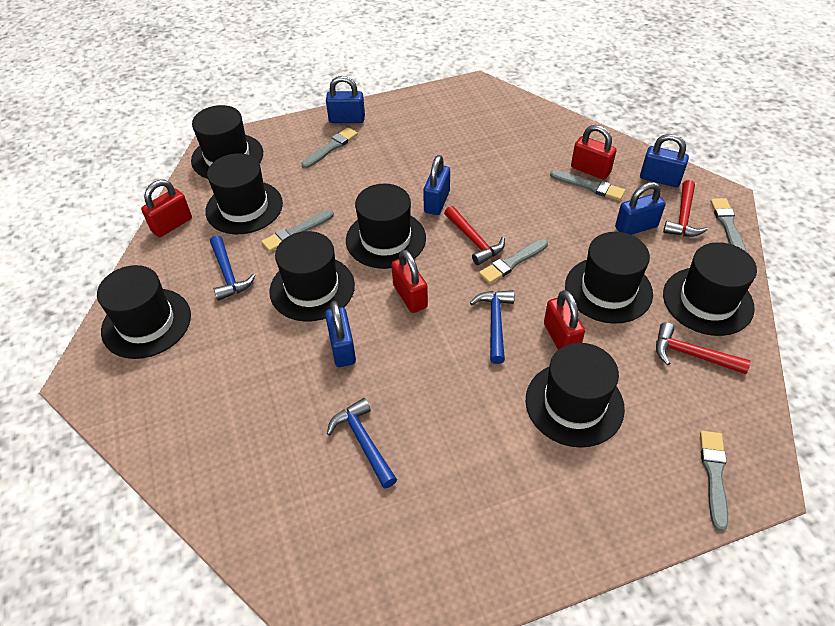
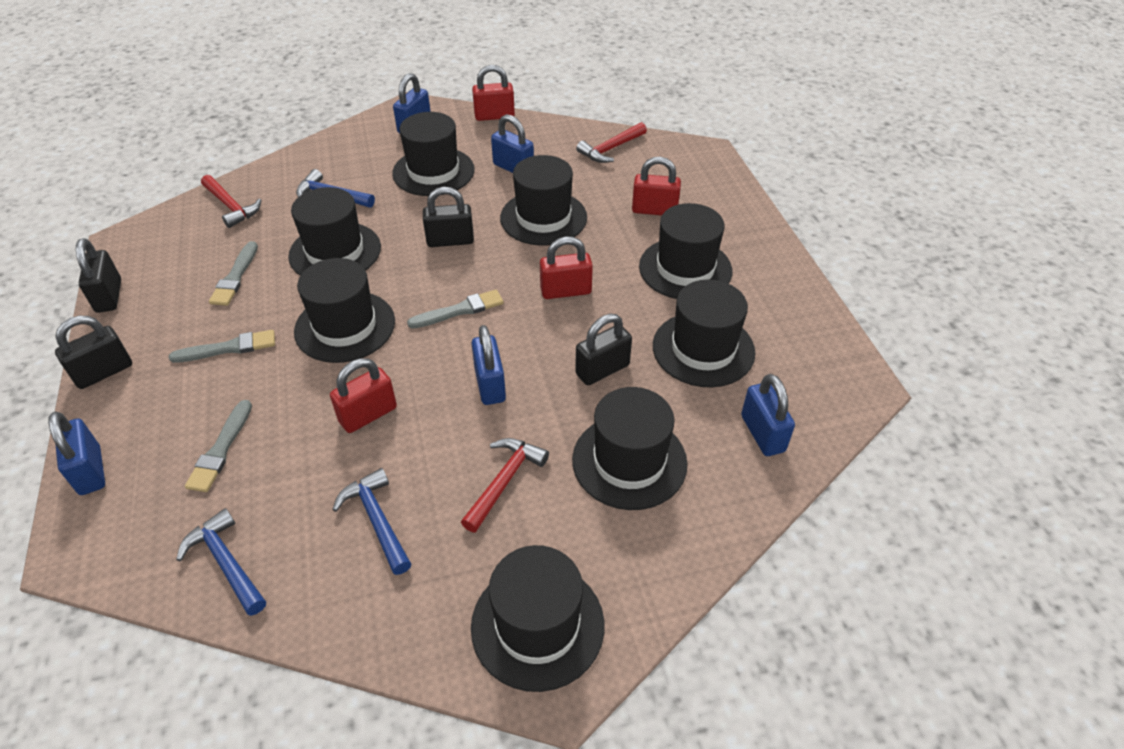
black padlock: 0 -> 4
grey brush: 6 -> 4

